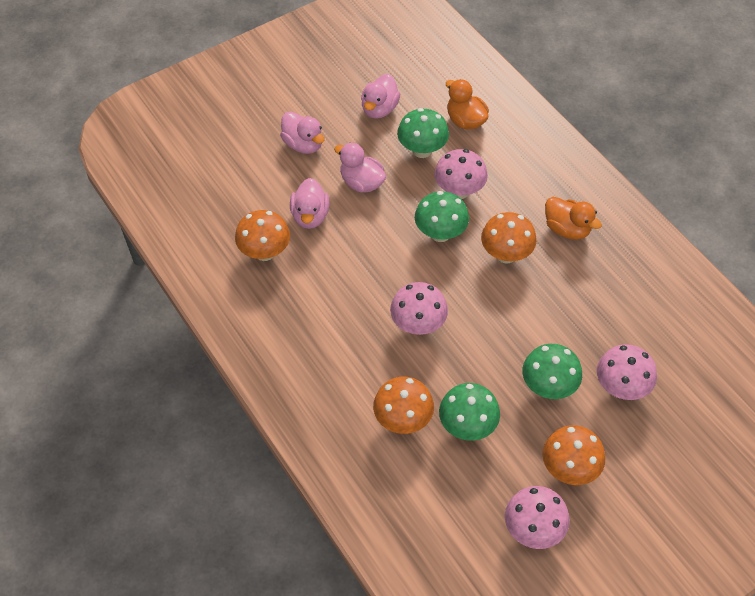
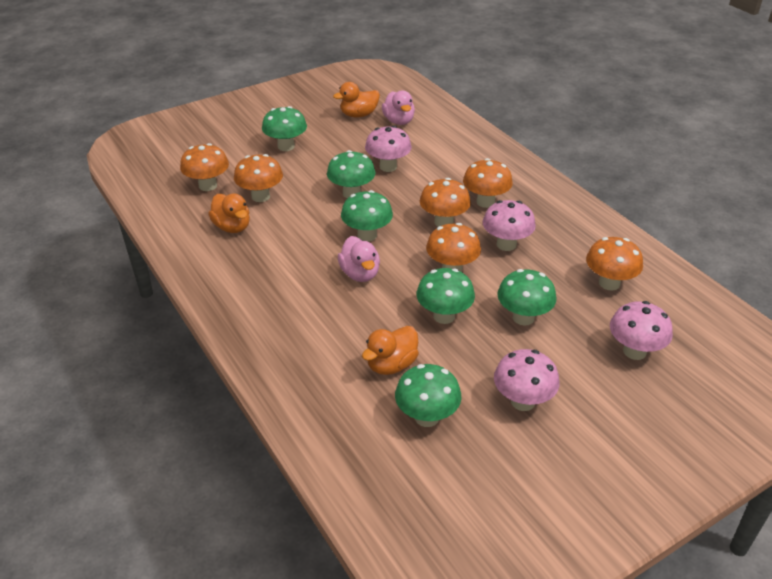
green mushroom: 4 -> 6
orange duck: 2 -> 3
orange mushroom: 4 -> 6
pink duck: 4 -> 2

